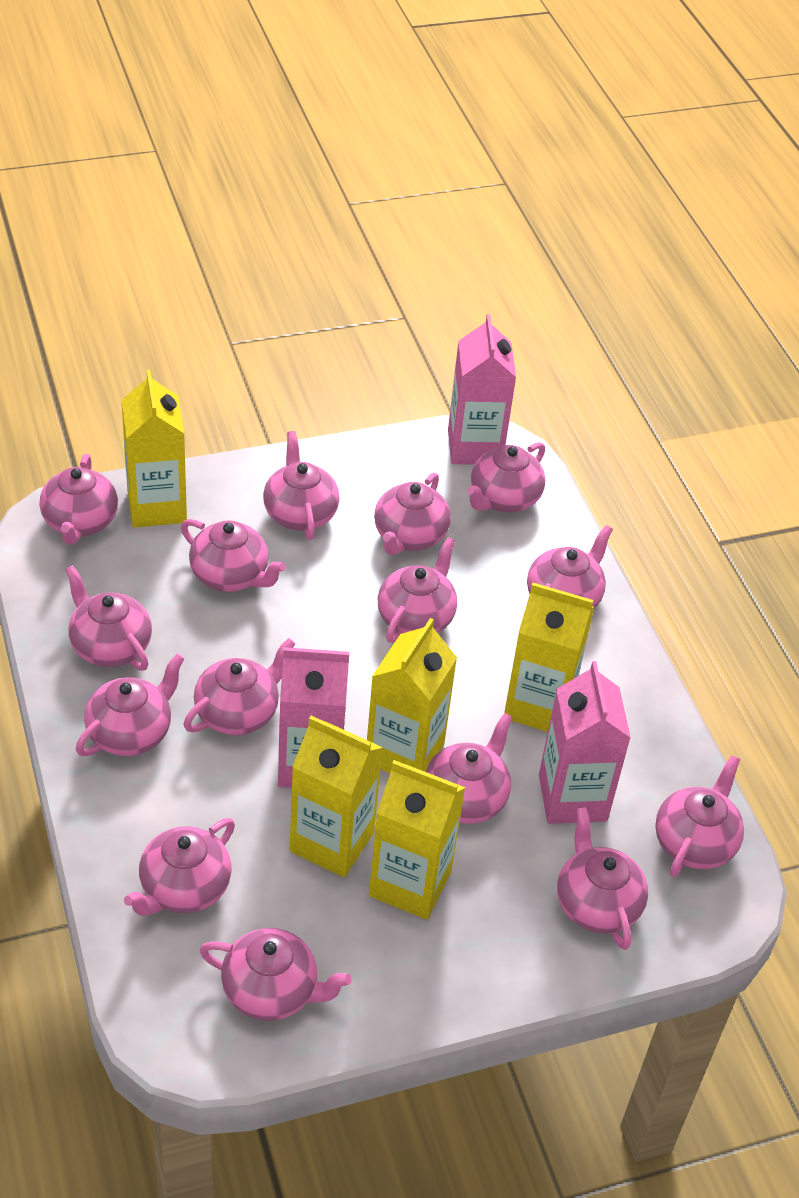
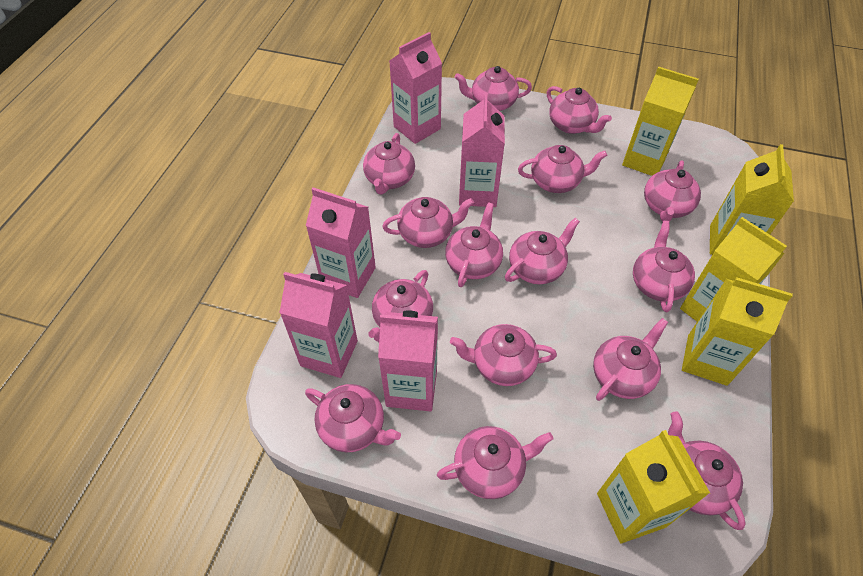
pink carton: 3 -> 5

